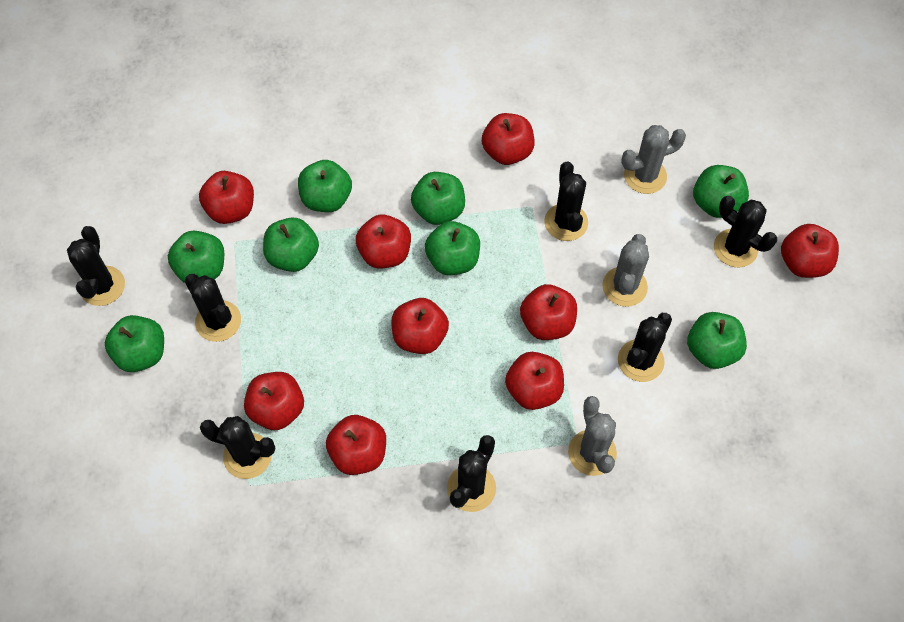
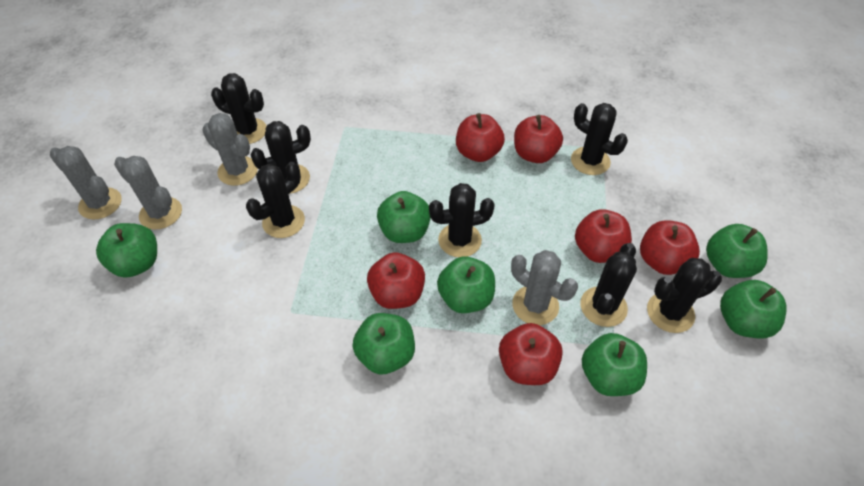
green apple: 8 -> 7
grey cactus: 3 -> 4
red apple: 9 -> 6

